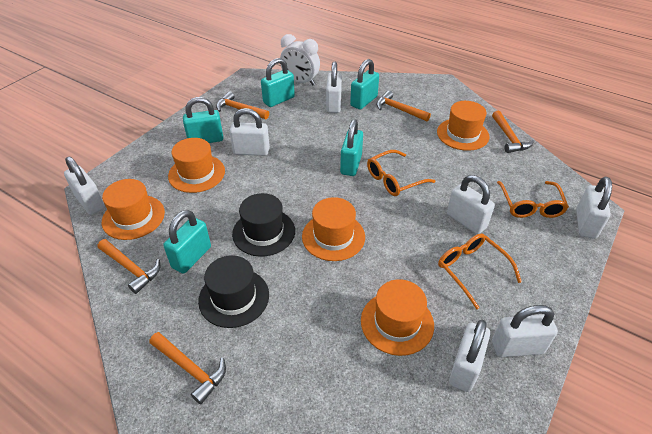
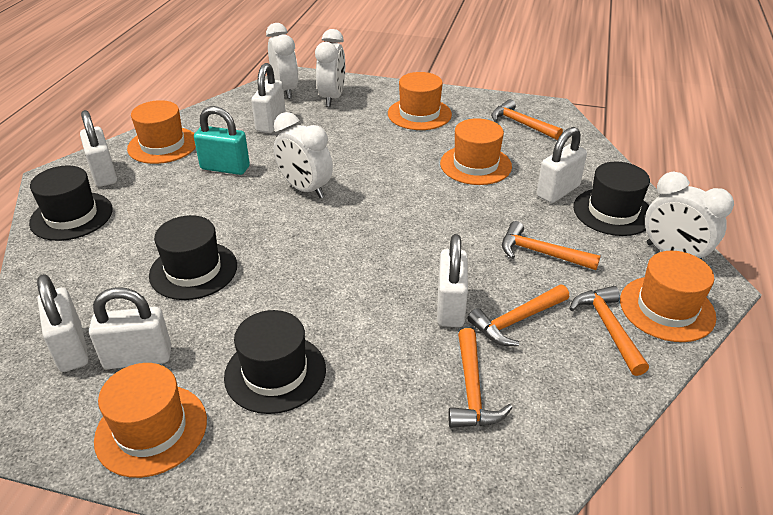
black hat: 2 -> 4
orange glasses: 3 -> 0
turquoise padlock: 5 -> 1
white clock: 1 -> 4
white padlock: 7 -> 6

